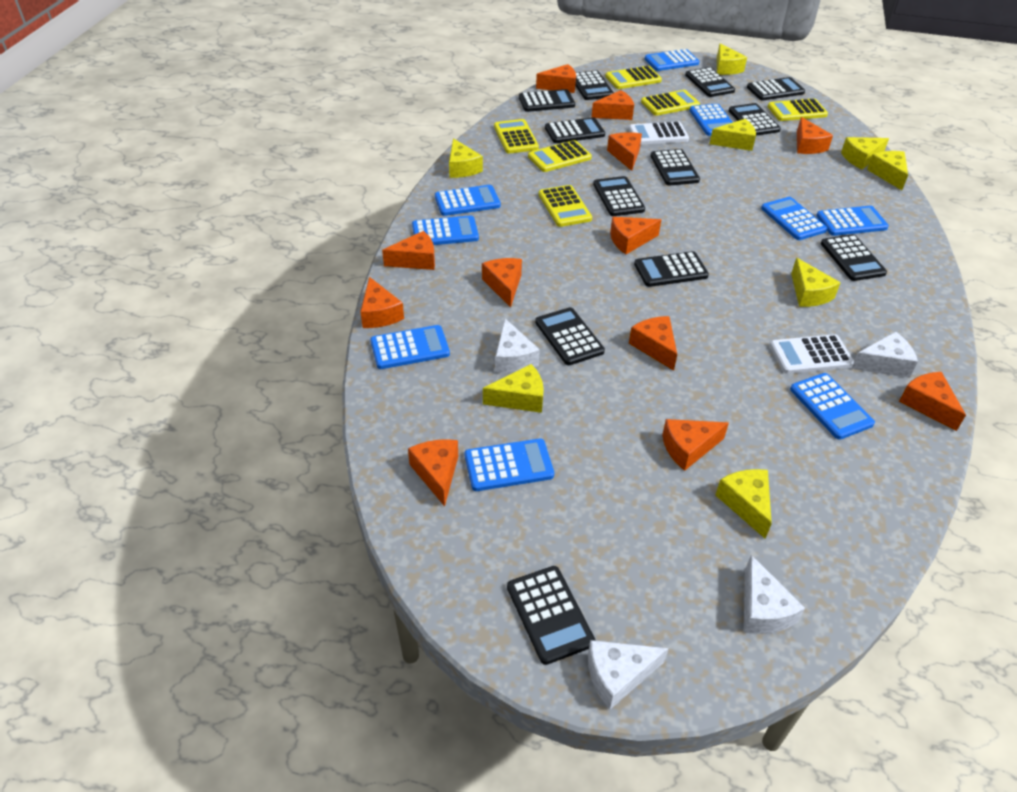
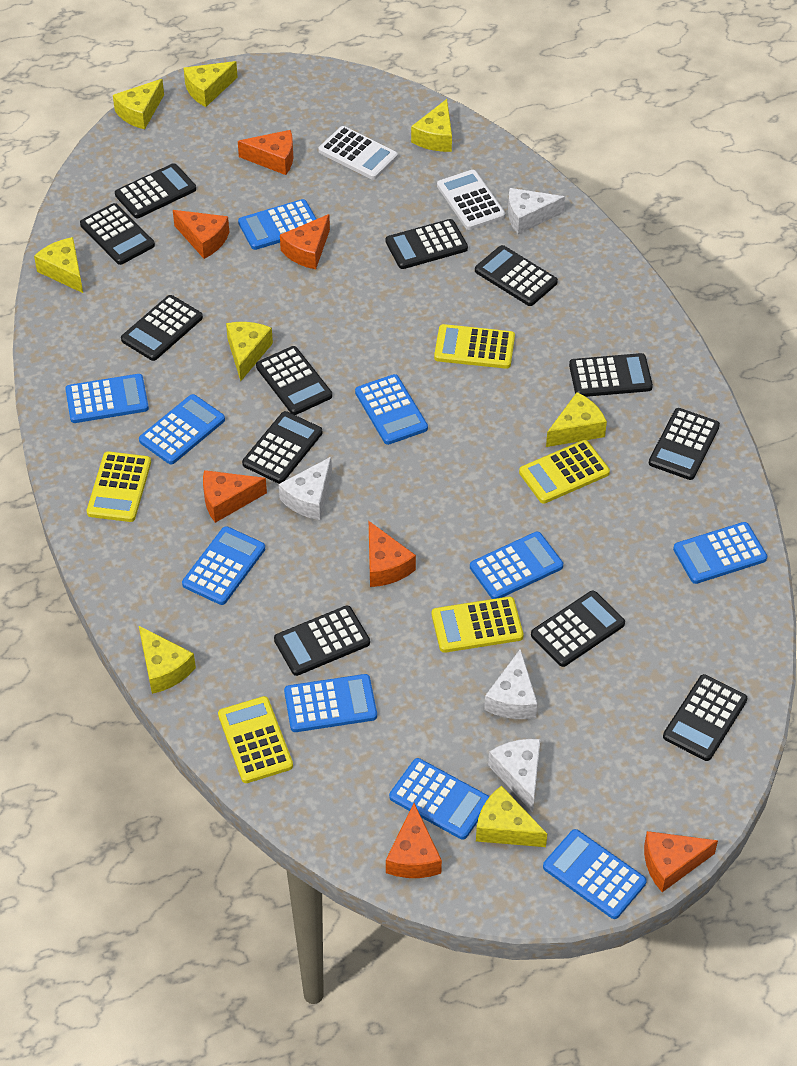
blue calculator: 9 -> 10
orange cheese: 12 -> 7
yellow calculator: 6 -> 5

